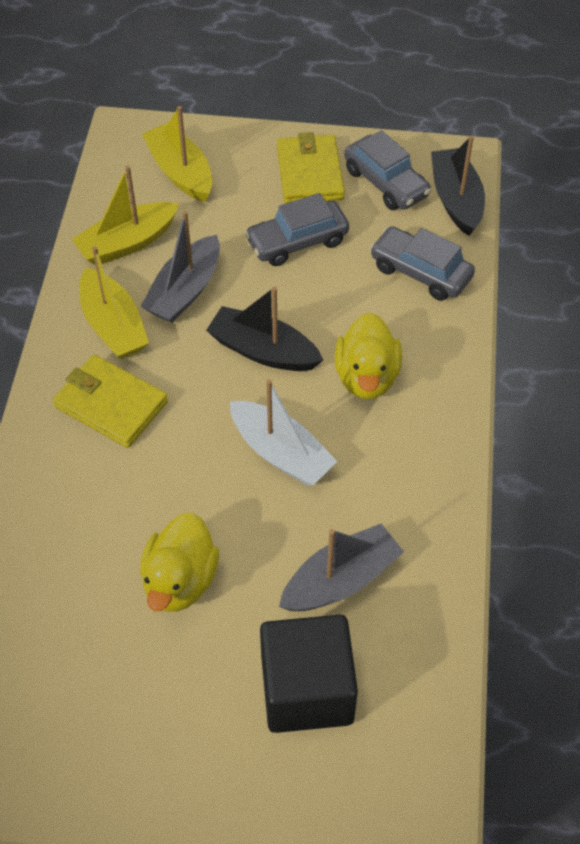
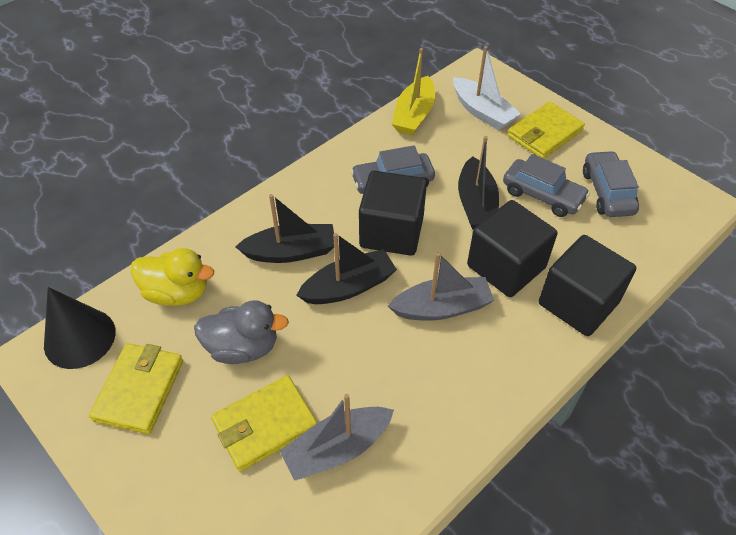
black boat: 2 -> 3
black cone: 0 -> 1
black cube: 1 -> 3
grey duck: 0 -> 1
yellow boat: 3 -> 1
yellow duck: 2 -> 1
yellow wallet: 2 -> 3

